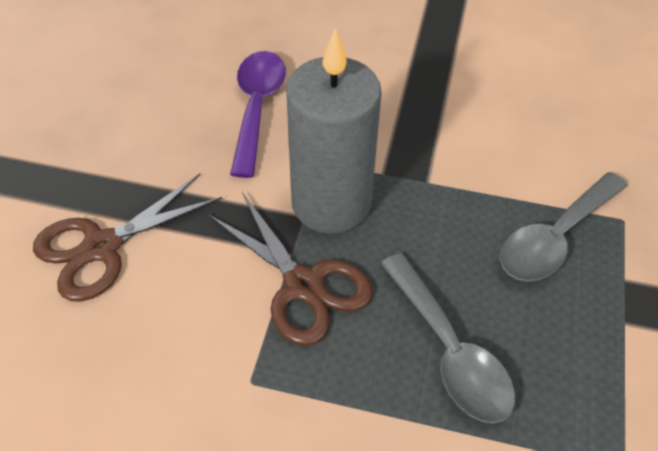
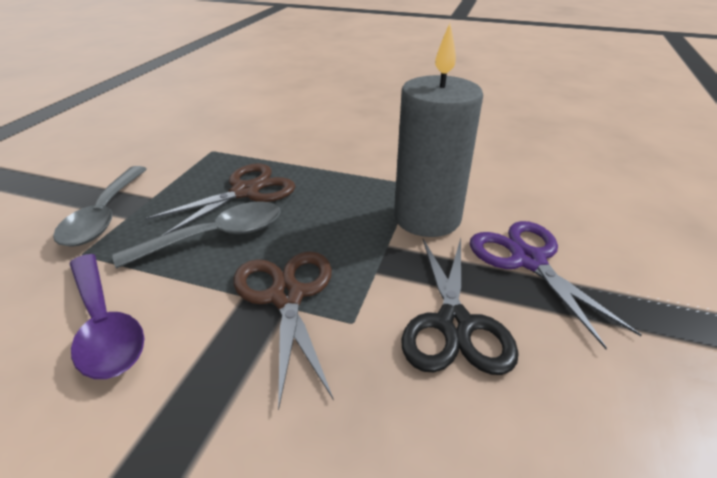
black scissors: 0 -> 1
purple scissors: 0 -> 1

